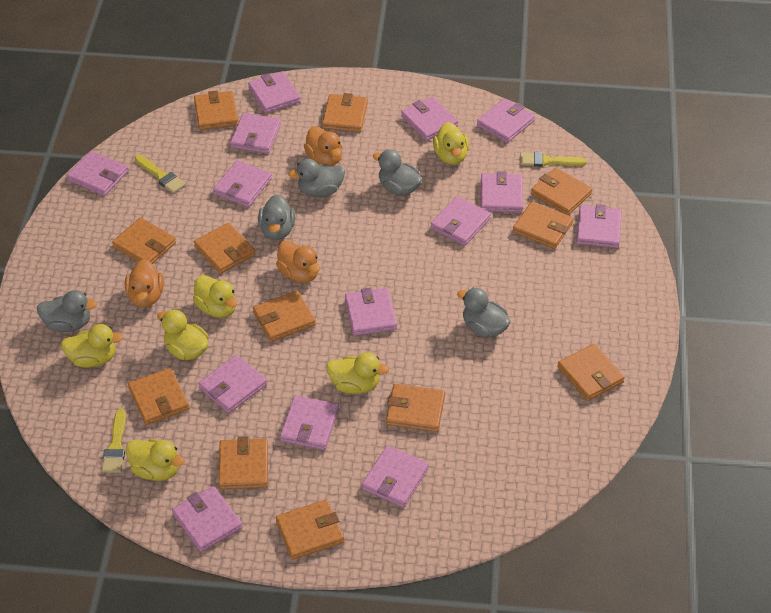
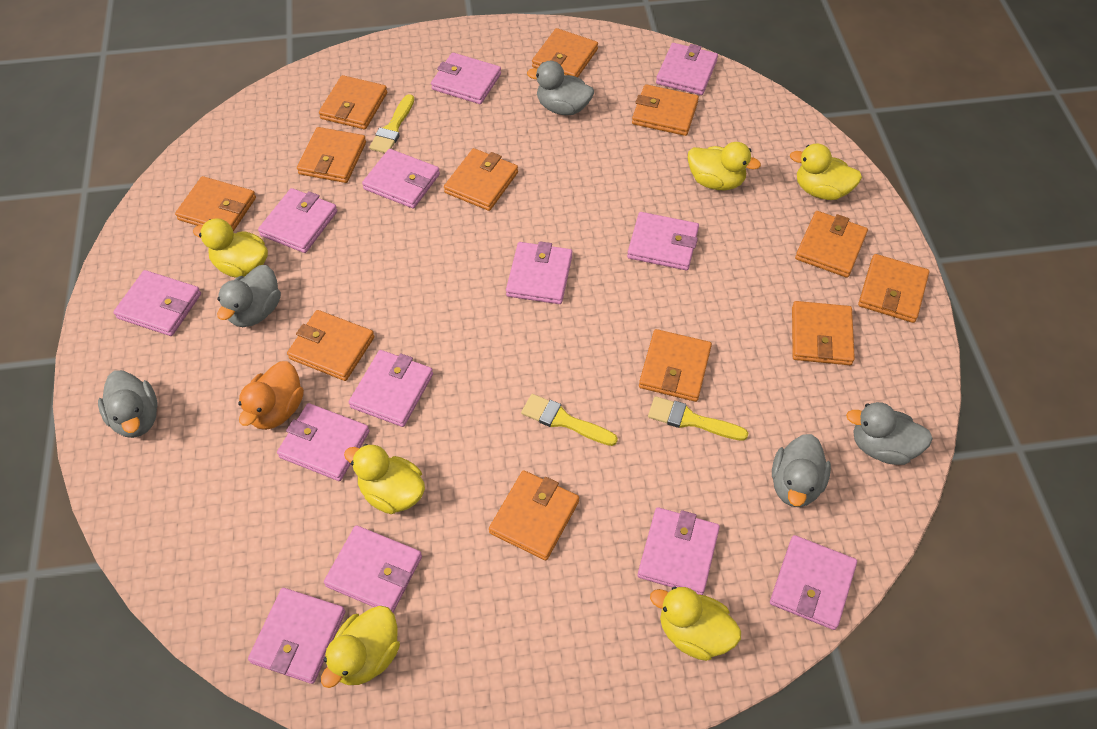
orange duck: 3 -> 1
pink wallet: 14 -> 13

